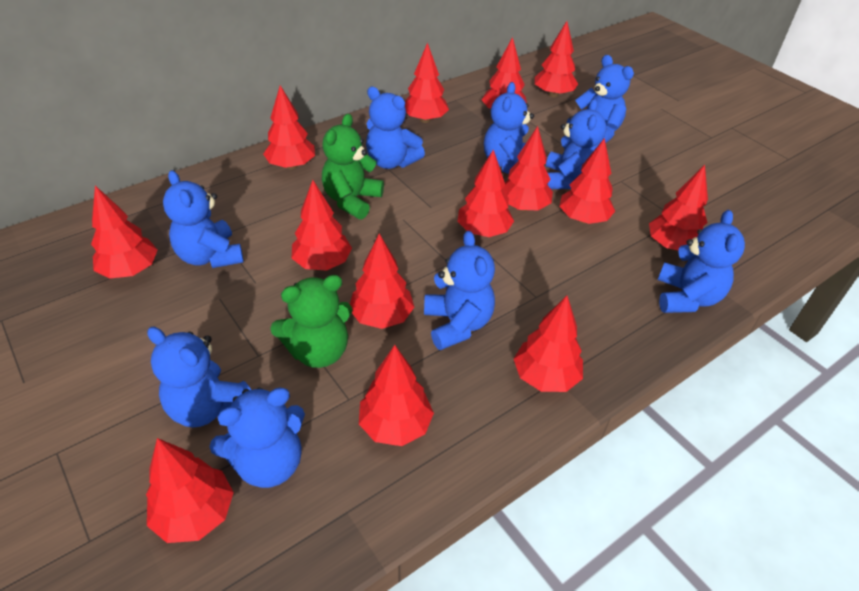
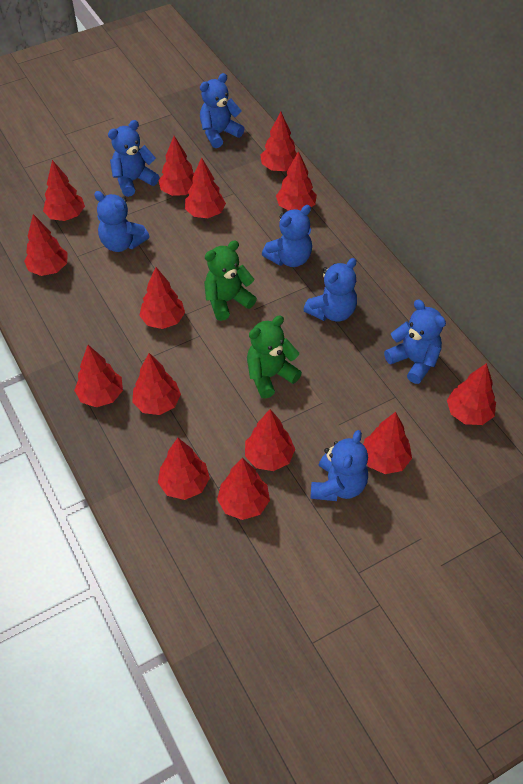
blue teddy bear: 9 -> 7

